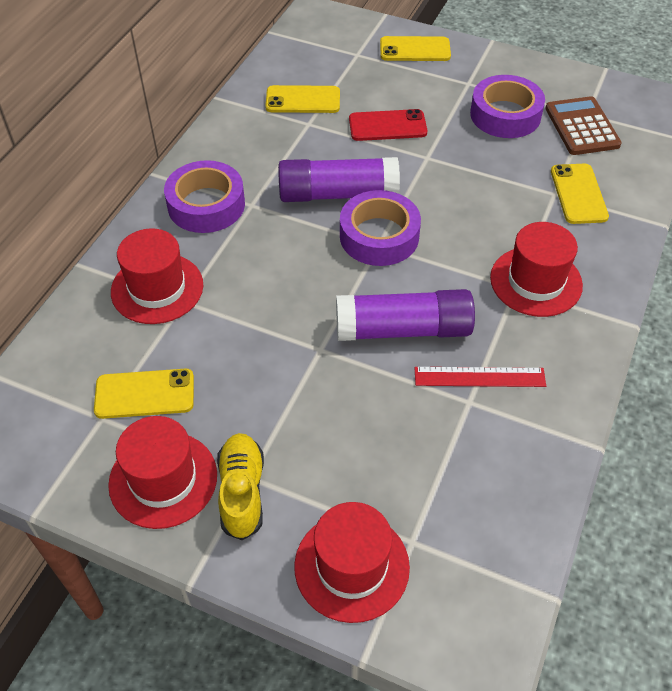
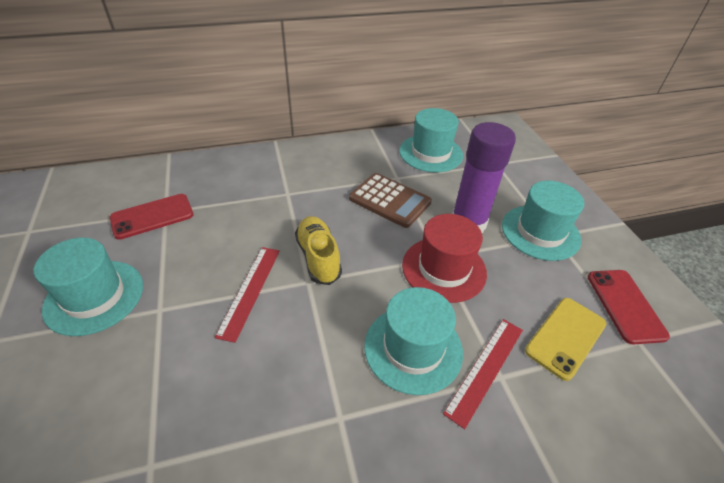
purple glue stick: 2 -> 1
purple tape: 3 -> 0
red hat: 4 -> 1
red phone: 1 -> 2
red ruler: 1 -> 2
turquoise hat: 0 -> 4
yellow phone: 4 -> 1

